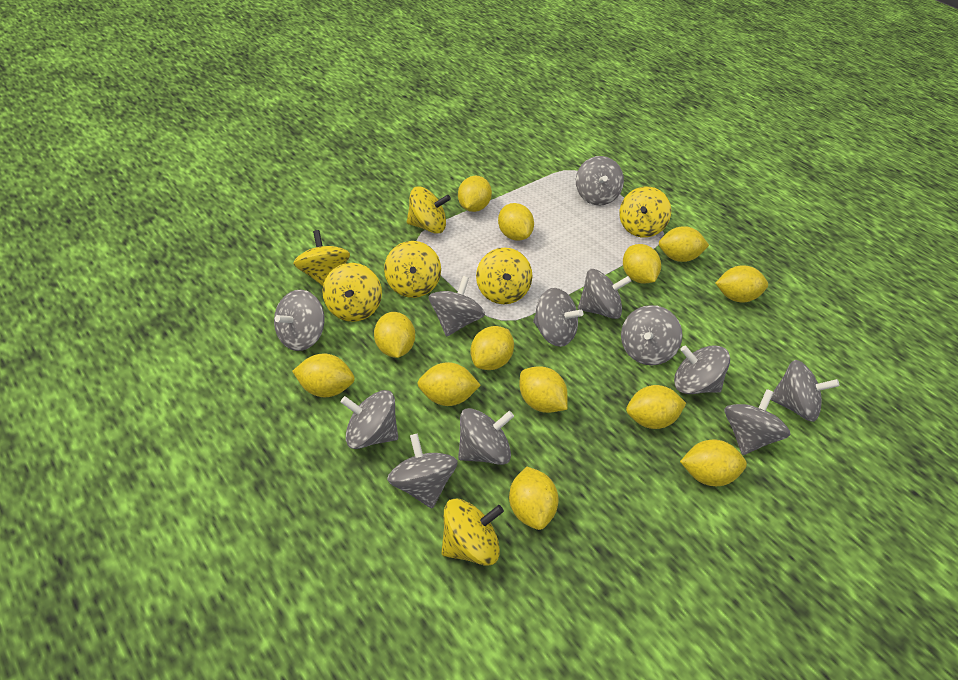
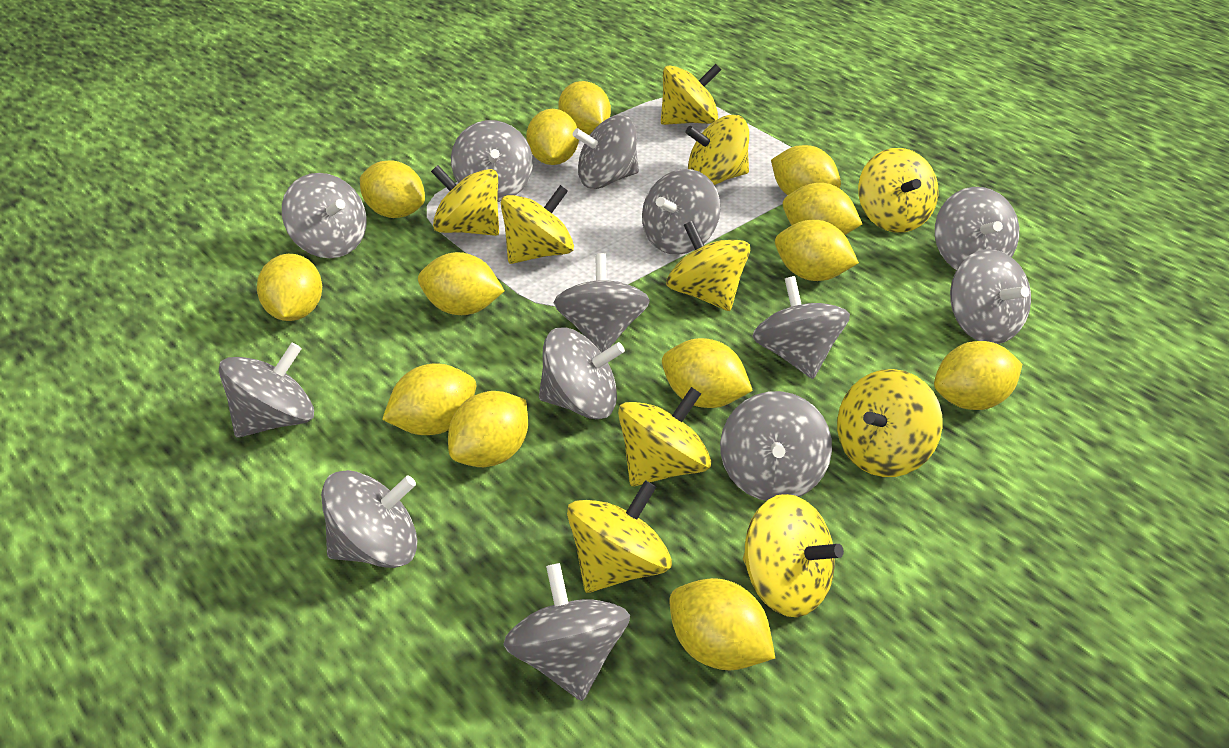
grey spinning top: 12 -> 13
yellow spinning top: 7 -> 10

